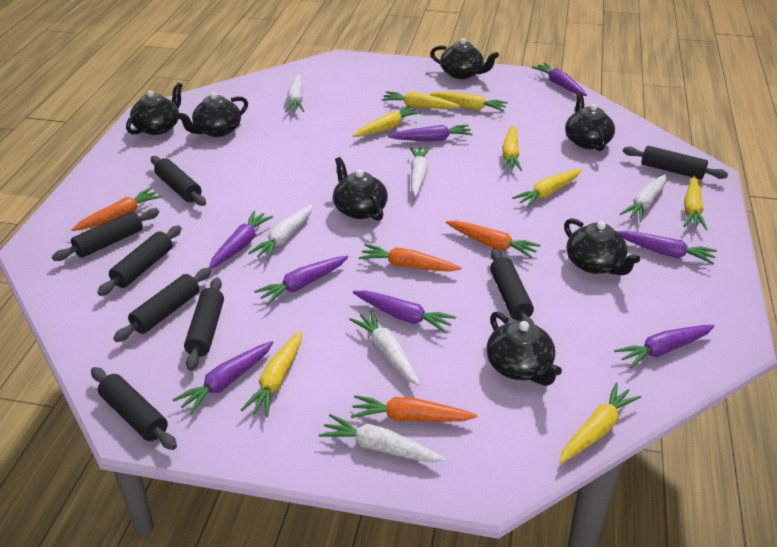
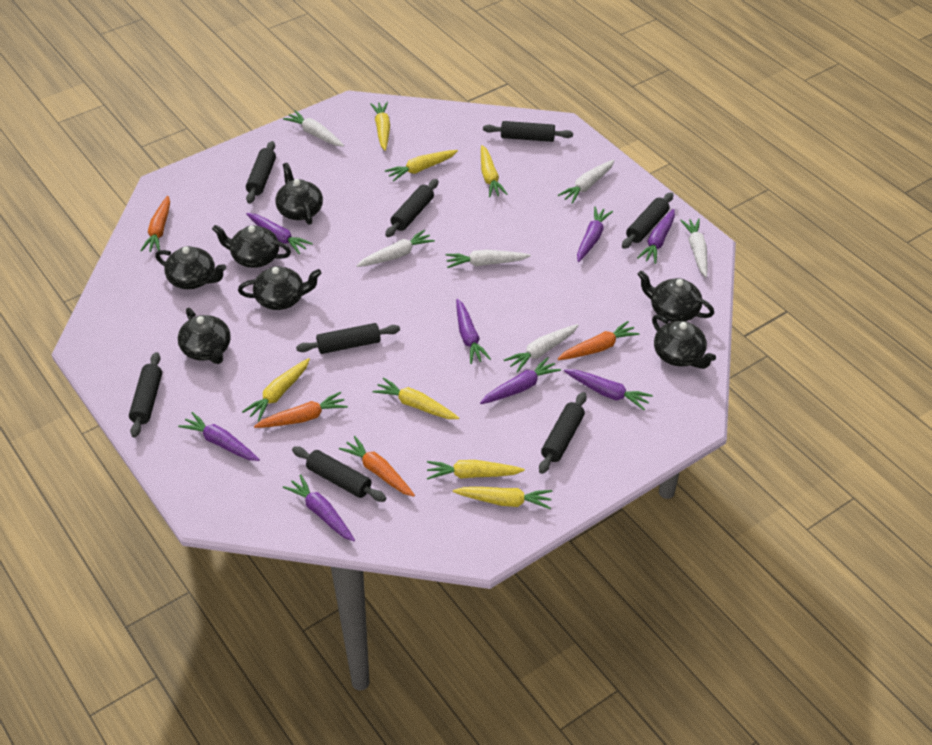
yellow carrot: 8 -> 7

